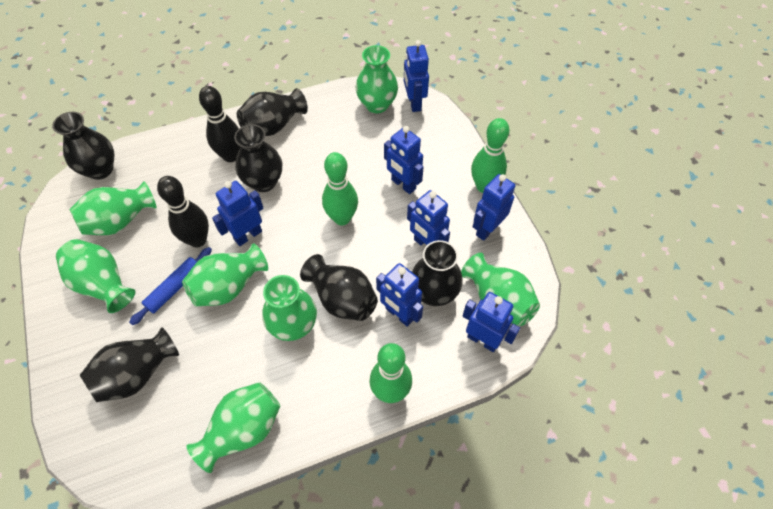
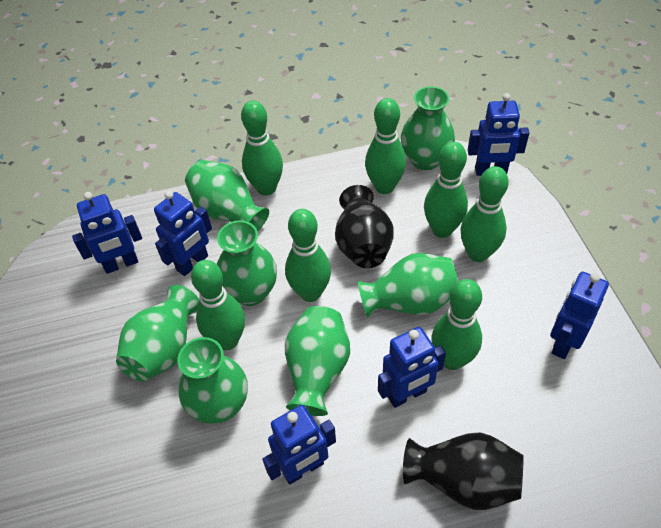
black bowling pin: 2 -> 0
black vase: 6 -> 2
blue robot: 7 -> 6
blue rolling pin: 1 -> 0
green bowling pin: 3 -> 7

